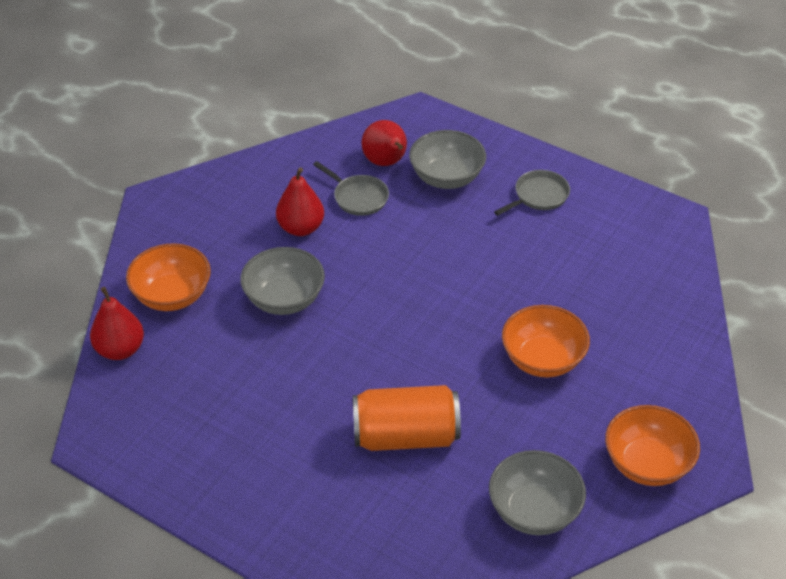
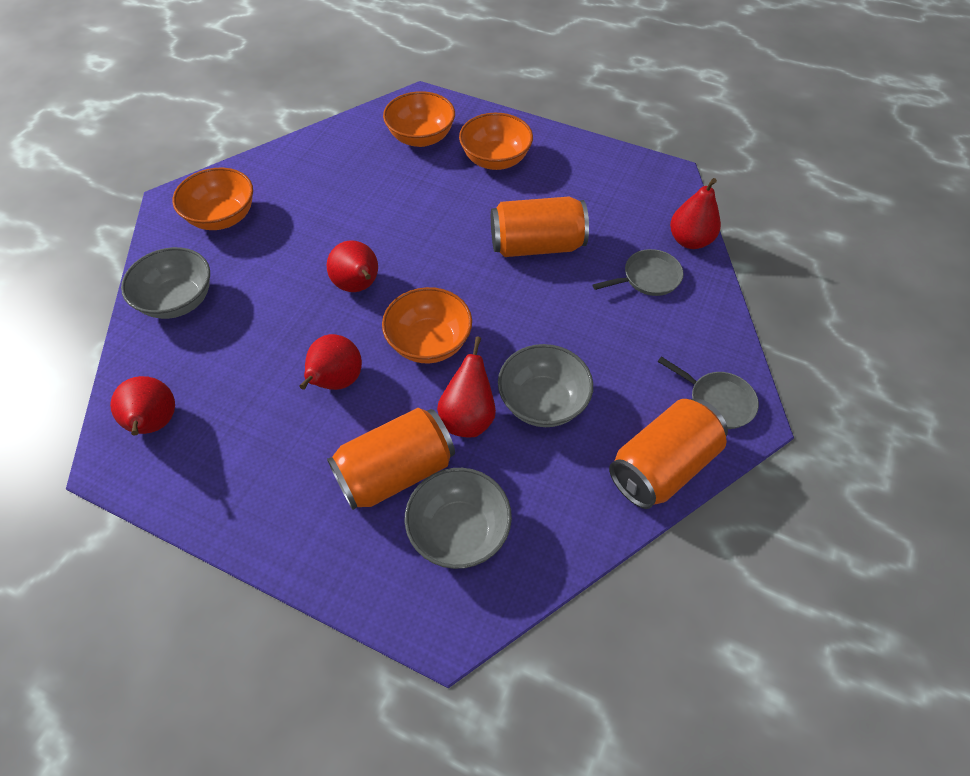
orange bowl: 3 -> 4
orange can: 1 -> 3
red pear: 3 -> 5

